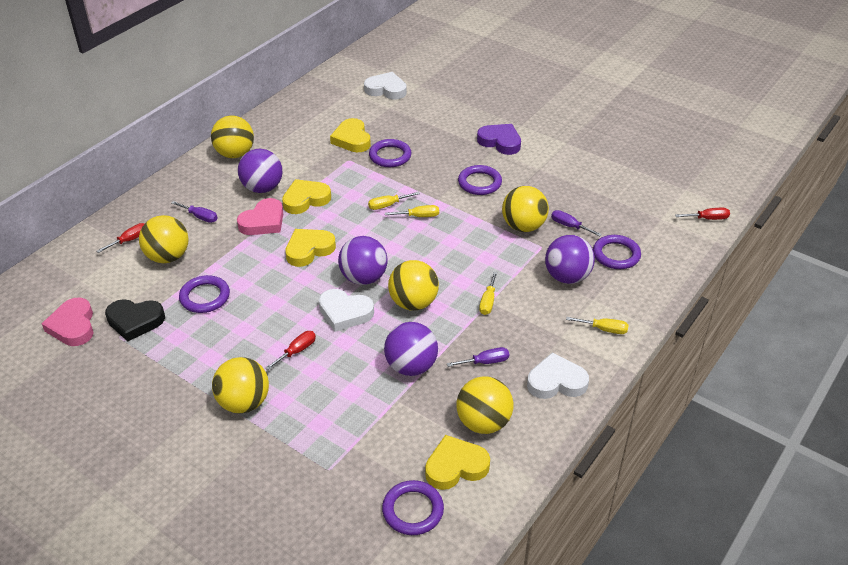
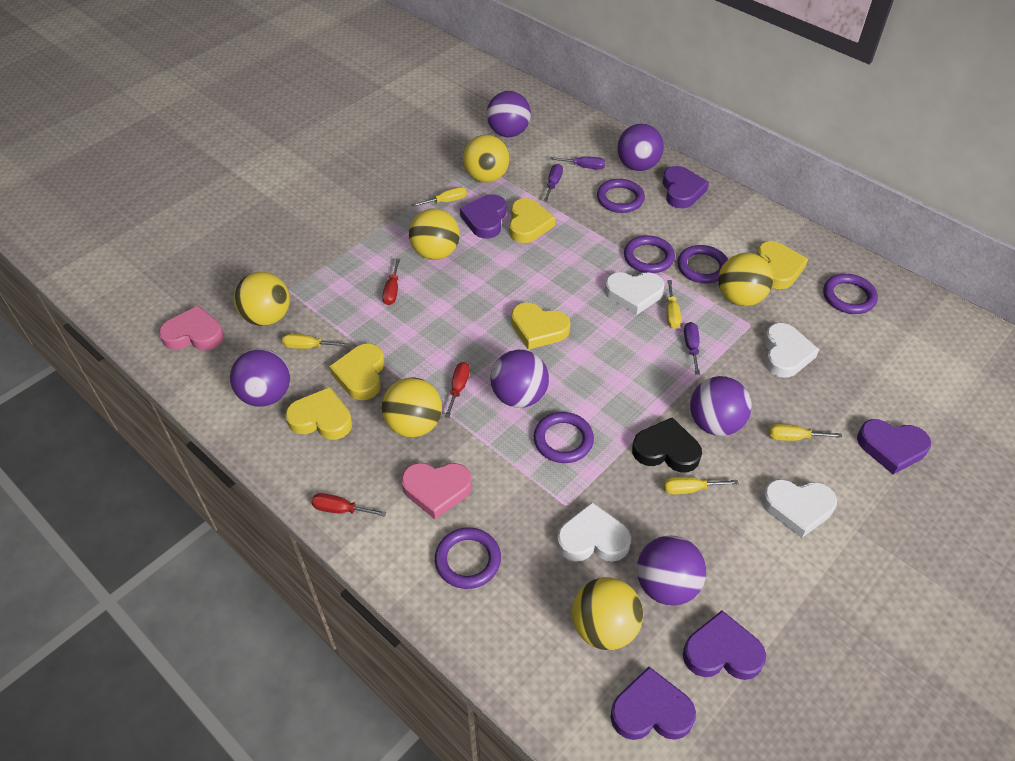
purple ball: 4 -> 6
purple heart: 1 -> 5
purple ring: 5 -> 6
white heart: 3 -> 4
yellow heart: 4 -> 5
yellow screwdriver: 4 -> 5

